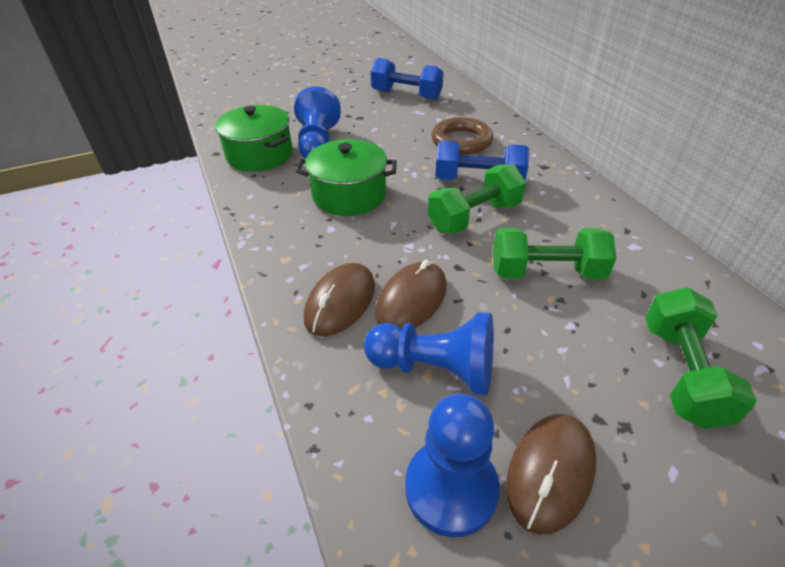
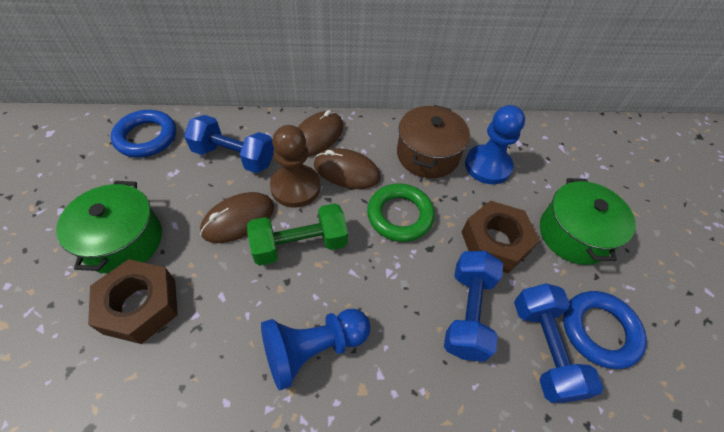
blue dumbbell: 2 -> 3
blue pawn: 3 -> 2
blue ring: 0 -> 2
brown nut: 0 -> 2
brown pawn: 0 -> 1
brown pot: 0 -> 1
brown ring: 1 -> 0
green dumbbell: 3 -> 1
green ring: 0 -> 1

